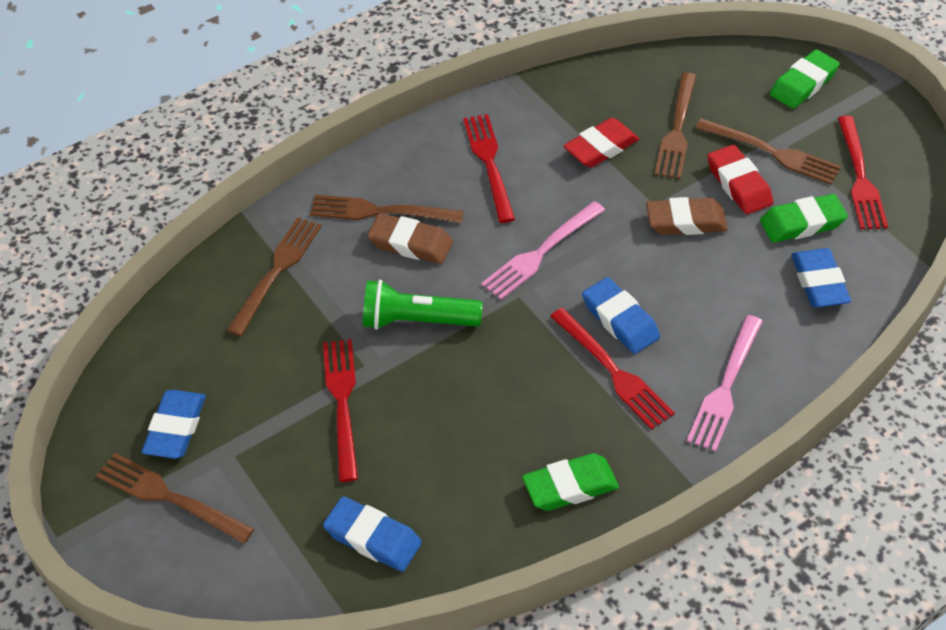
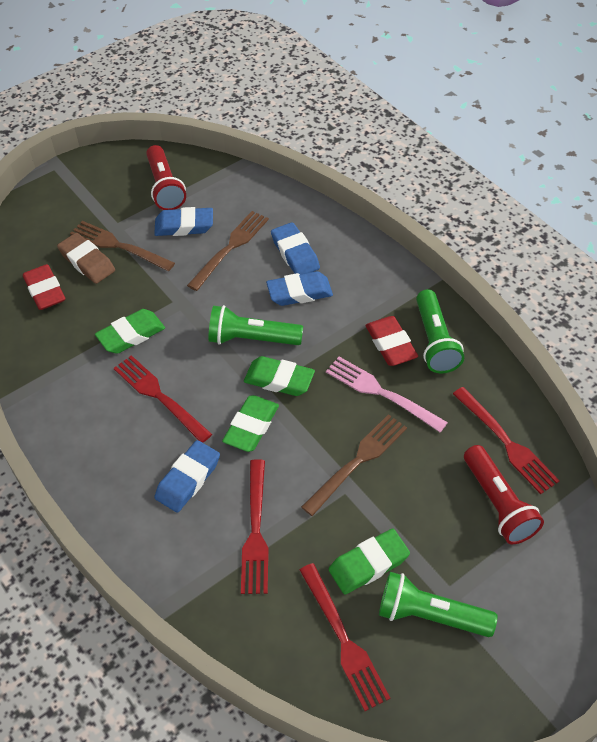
brown eraser: 2 -> 1
brown fork: 5 -> 3
green eraser: 3 -> 4
green flashlight: 1 -> 3
pink fork: 2 -> 1
red flashlight: 0 -> 2

